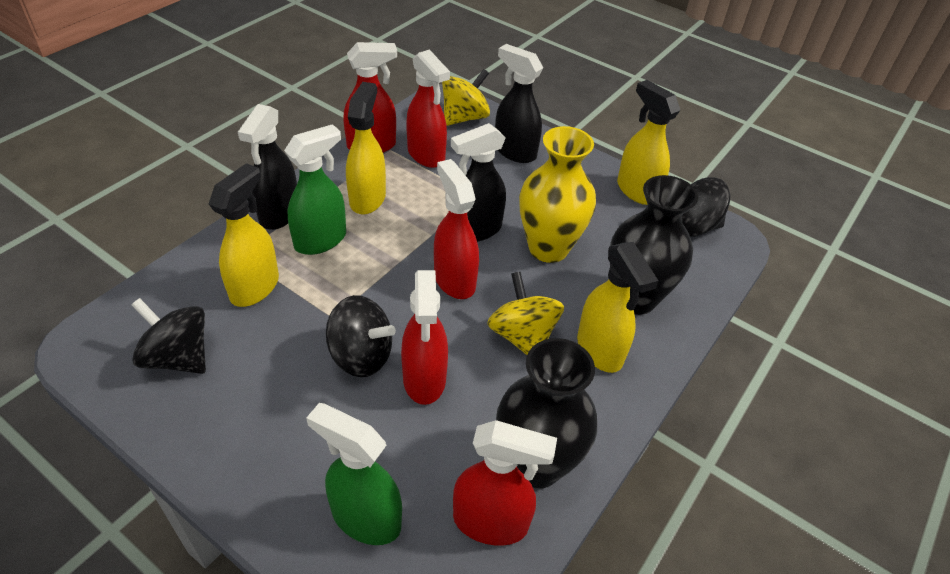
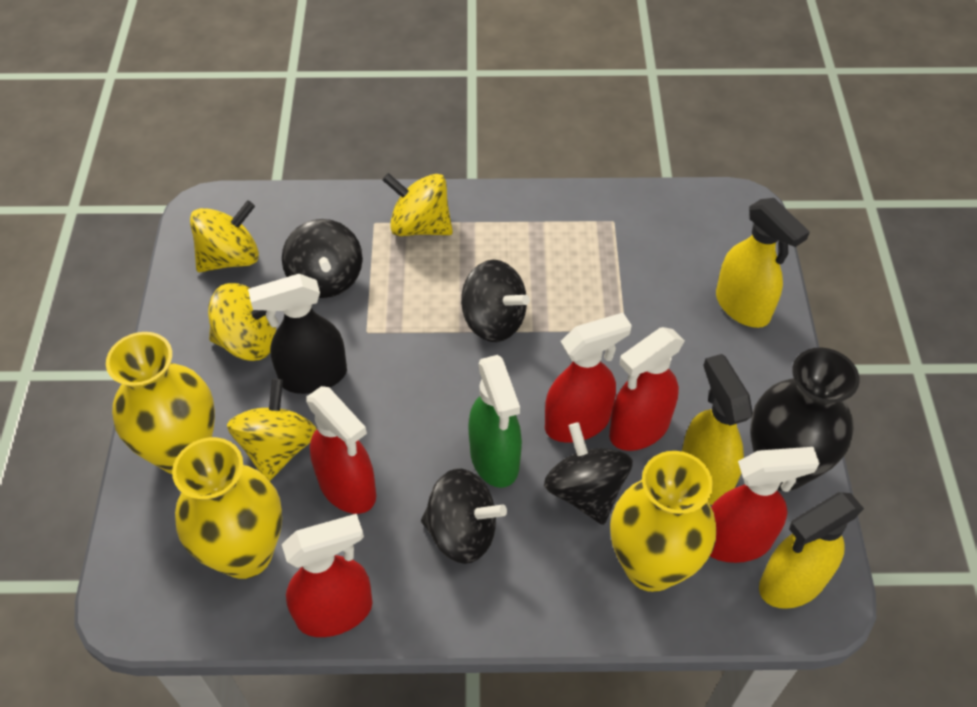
black spinning top: 3 -> 4
black spray bottle: 3 -> 1
black vase: 2 -> 1
green spray bottle: 2 -> 1
yellow spinning top: 2 -> 4
yellow spray bottle: 4 -> 3
yellow vase: 1 -> 3

